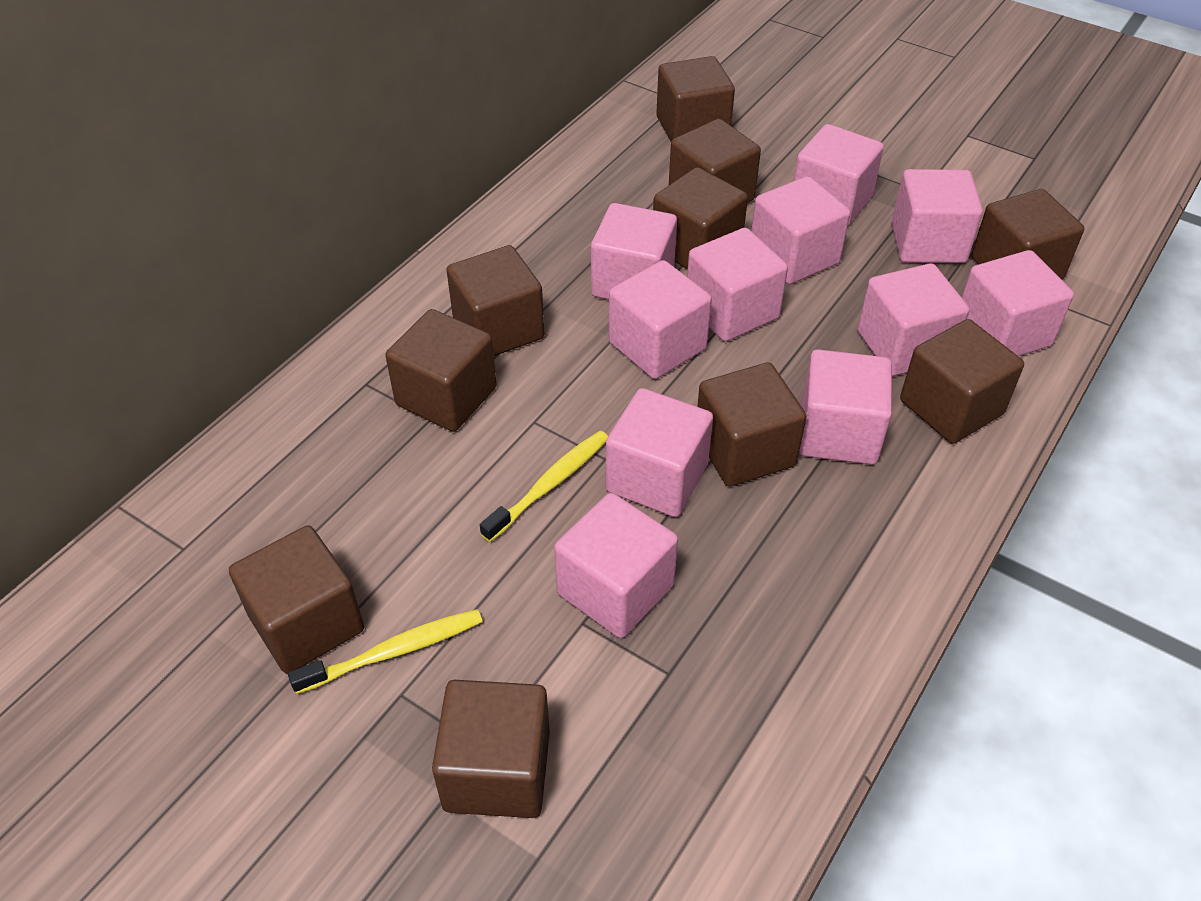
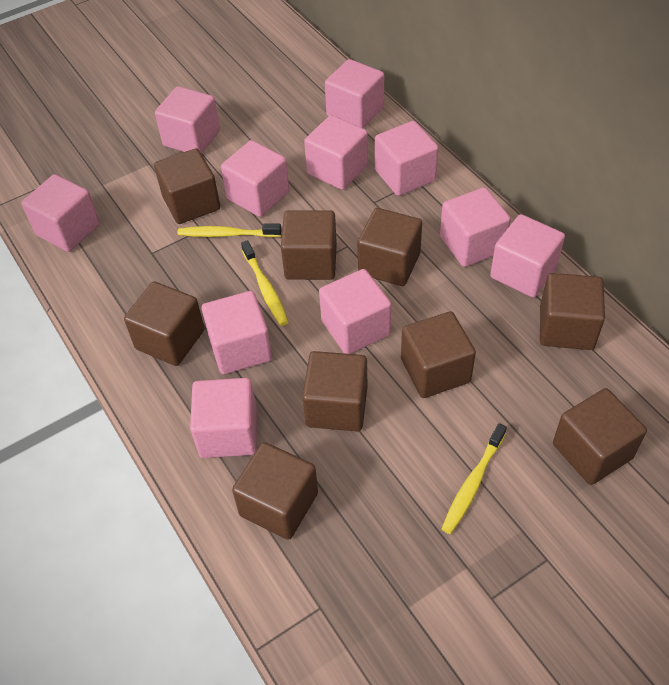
brown cube: 10 -> 9
yellow toothbrush: 2 -> 3

